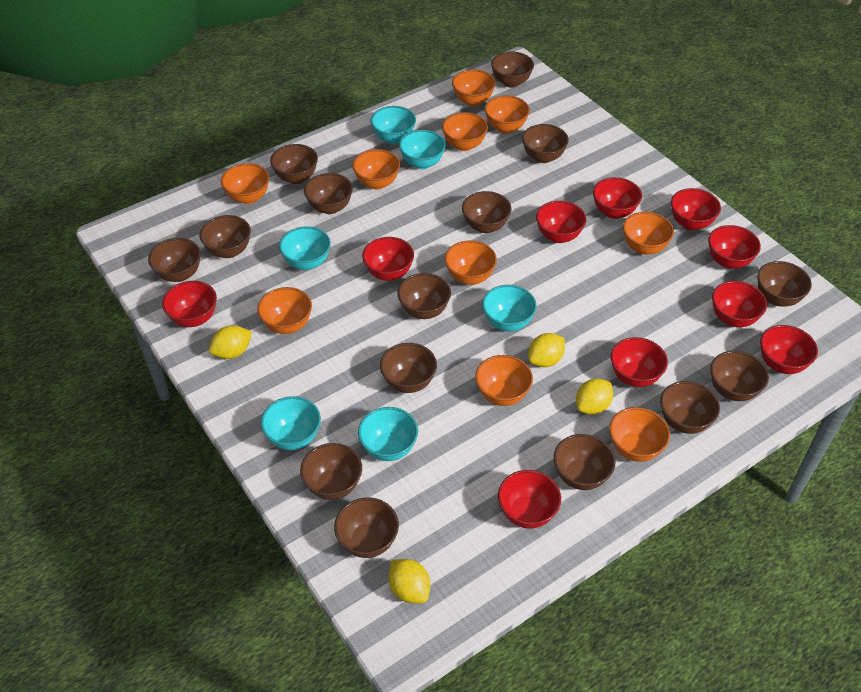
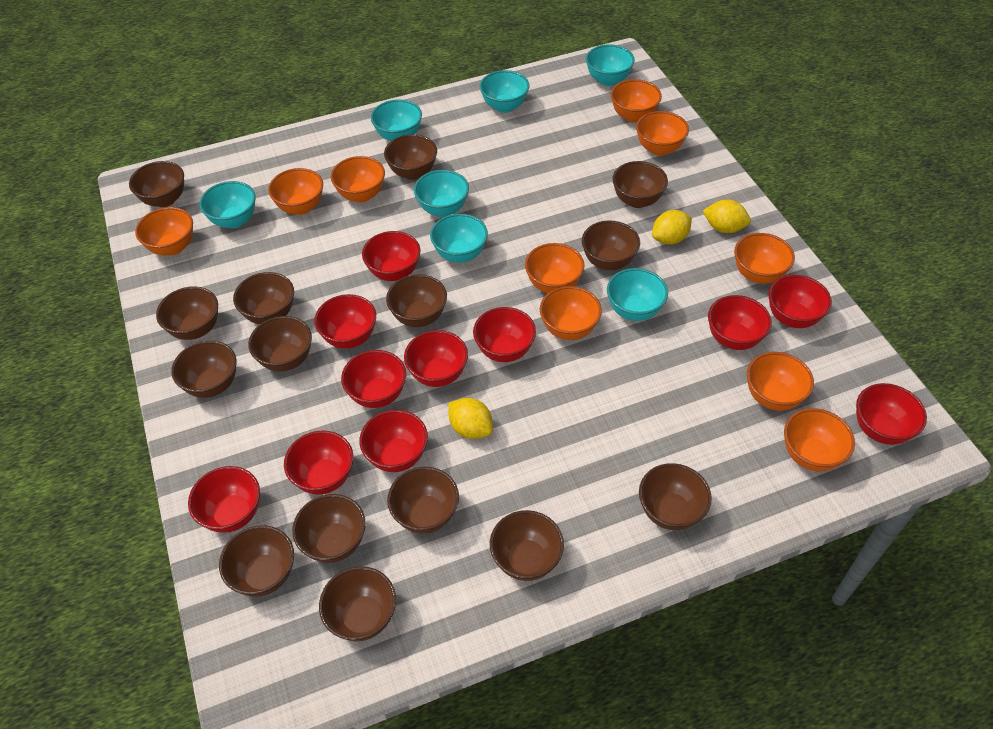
red bowl: 10 -> 11
turquoise bowl: 6 -> 7
yellow lemon: 4 -> 3

